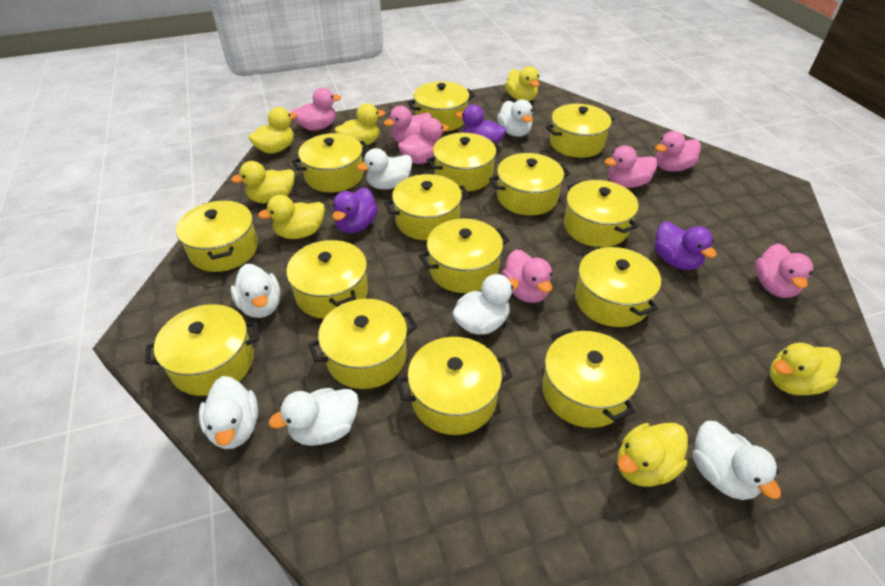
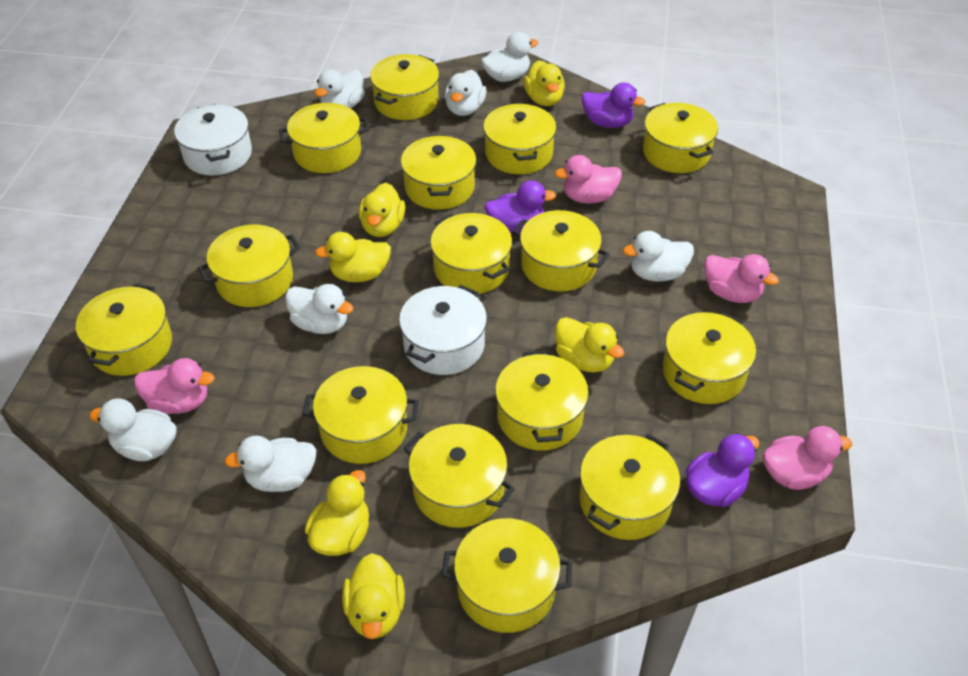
pink duck: 7 -> 4
white pot: 0 -> 2
yellow duck: 7 -> 6

